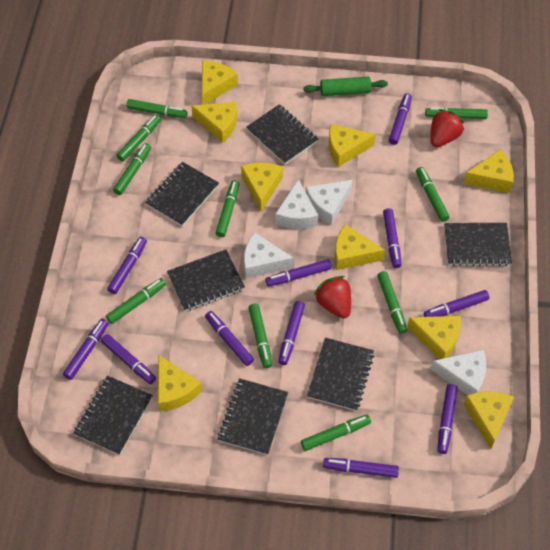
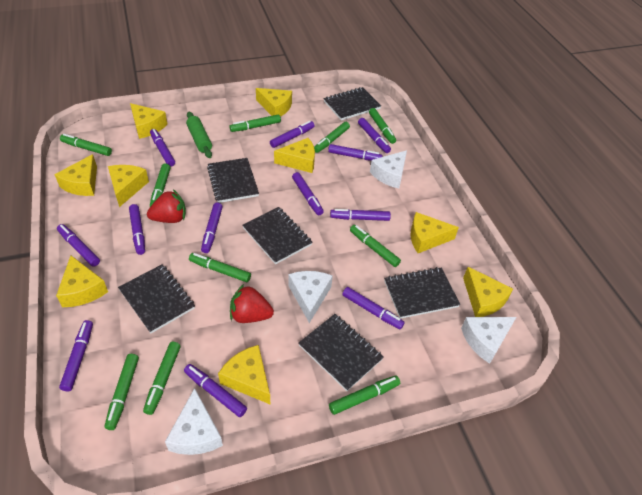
black notebook: 7 -> 6
purple marker: 11 -> 12

